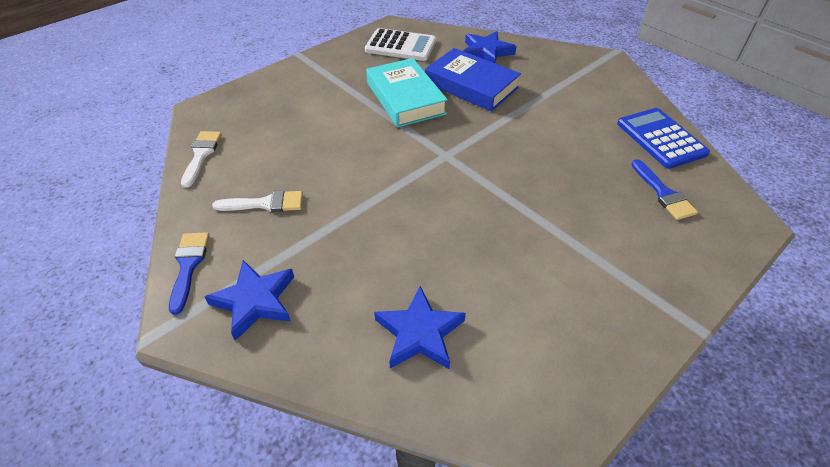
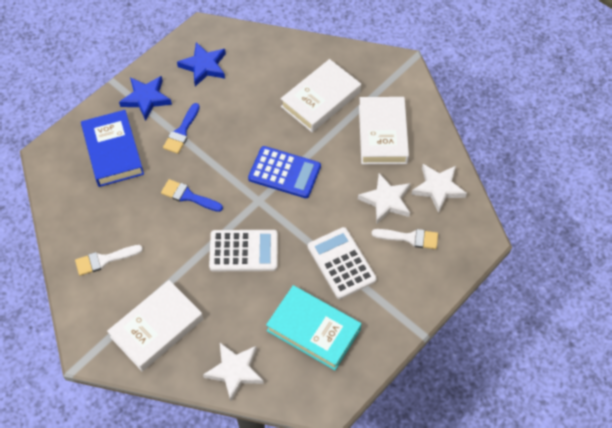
blue star: 3 -> 2
white book: 0 -> 3
white calculator: 1 -> 2
white star: 0 -> 3

